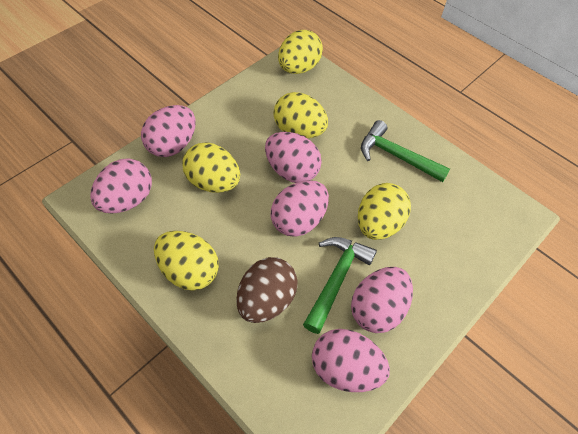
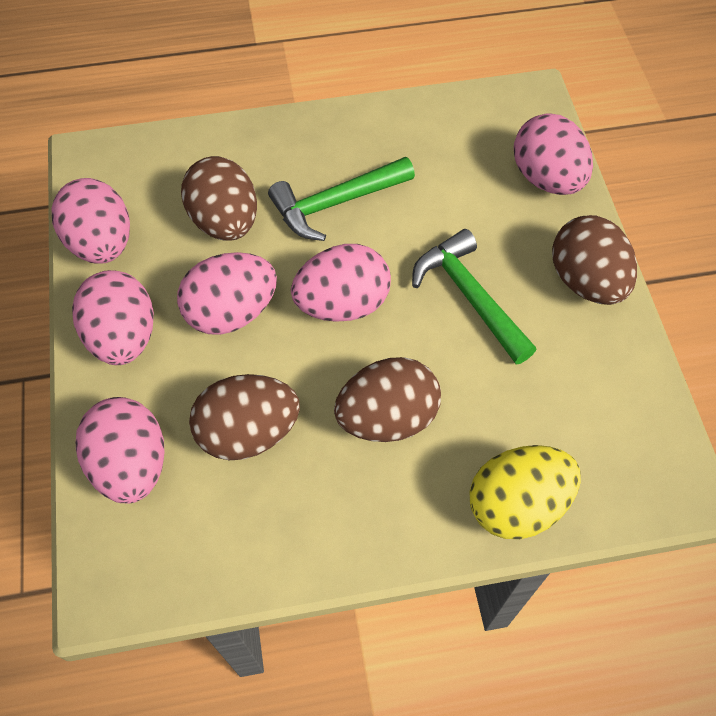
brown egg: 1 -> 4
yellow egg: 5 -> 1

